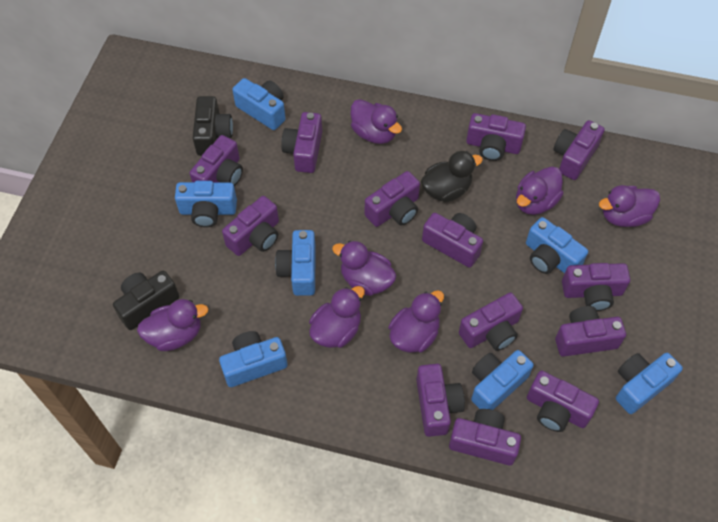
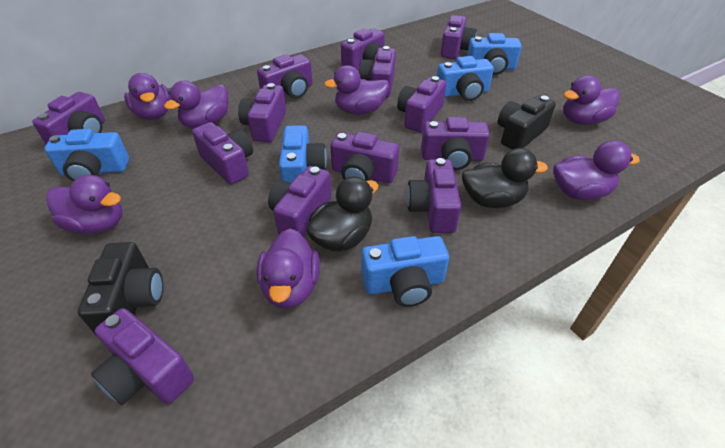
black duck: 1 -> 2
blue camera: 7 -> 5

